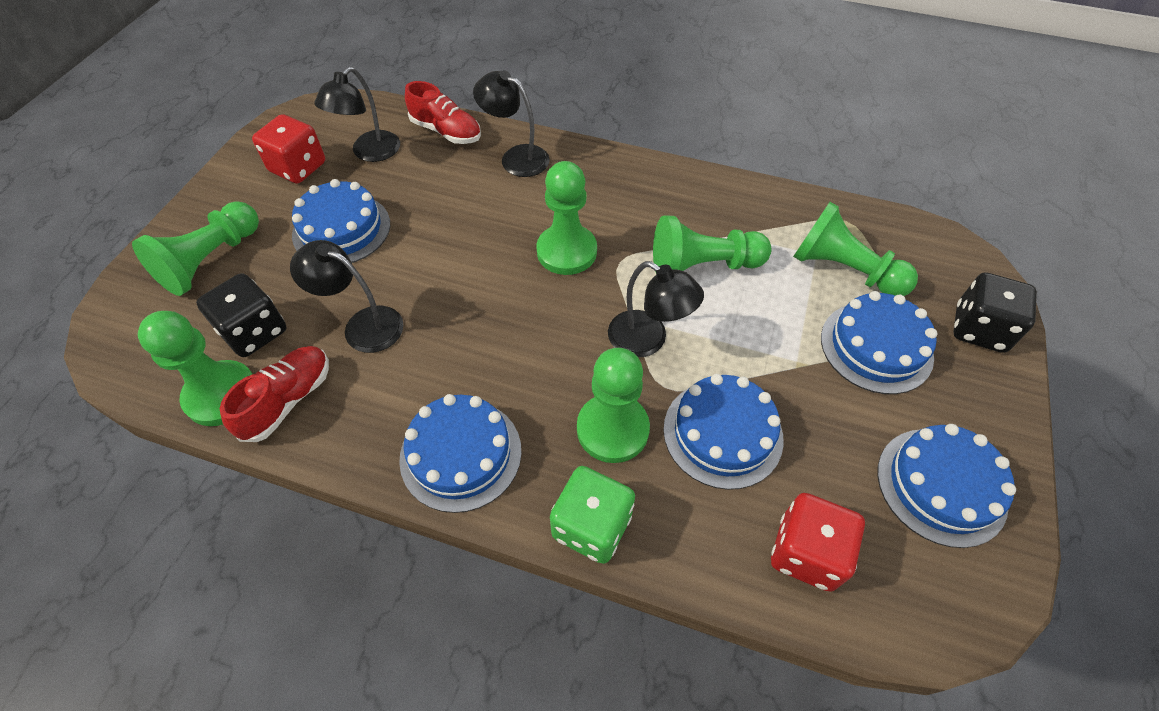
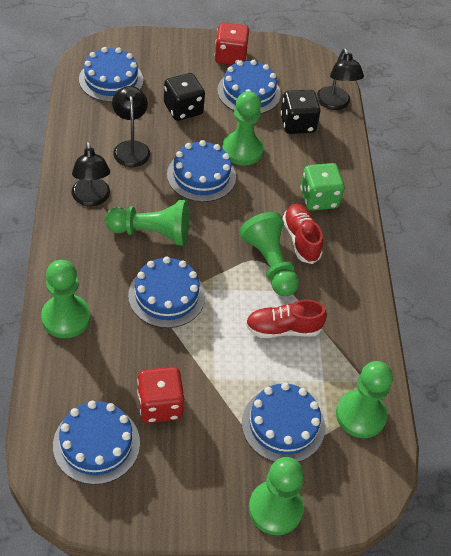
black lamp: 4 -> 3
blue cake: 5 -> 6

